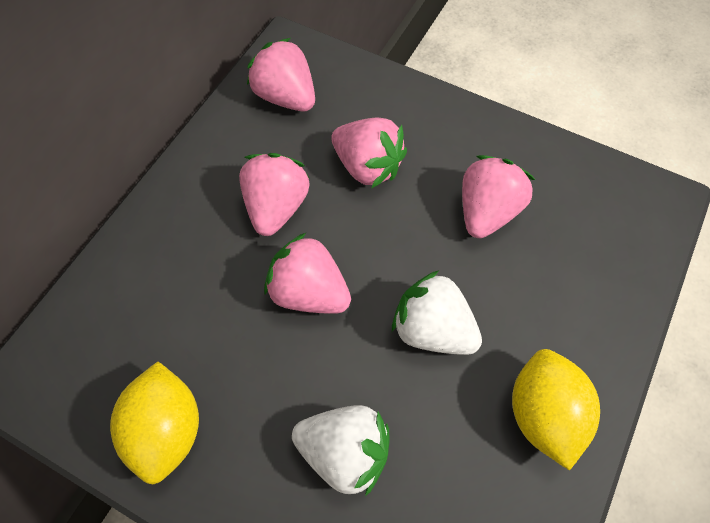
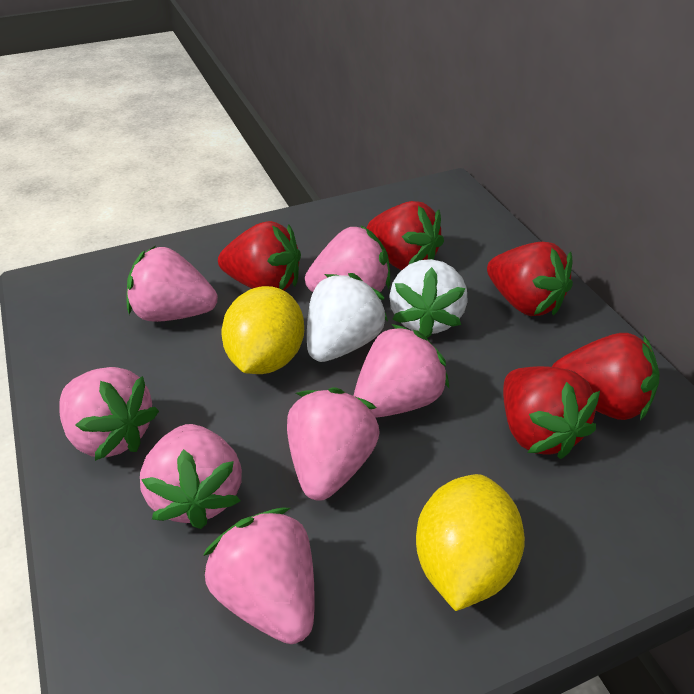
pink strawberry: 5 -> 7
red strawberry: 0 -> 5

